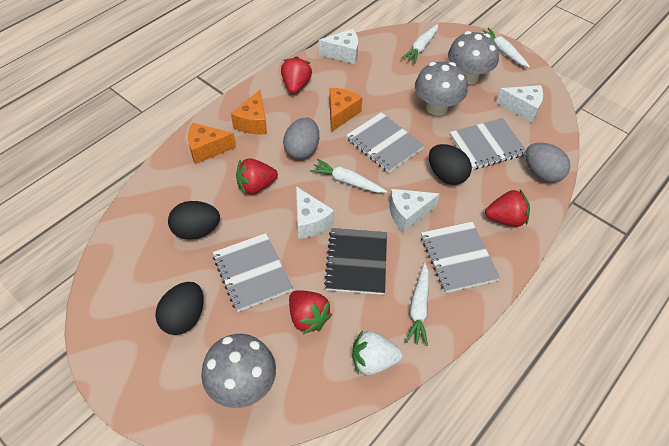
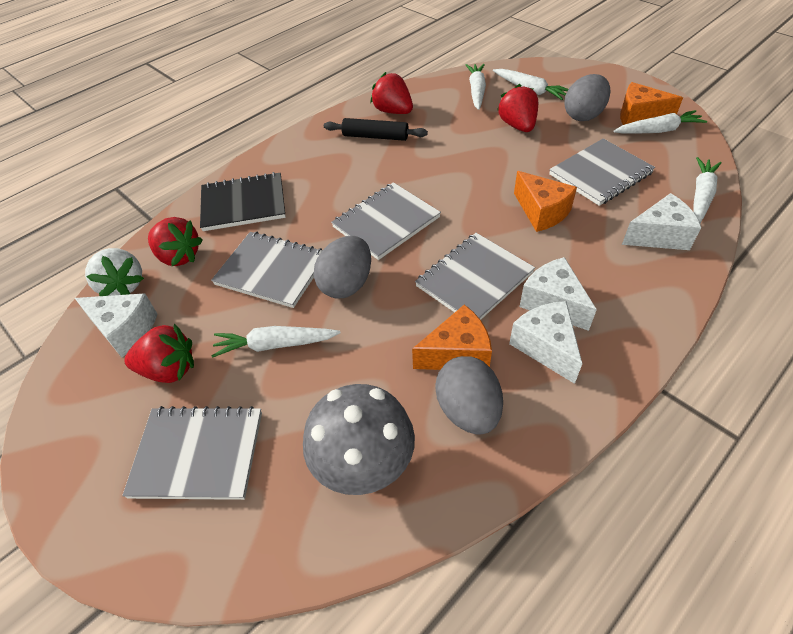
black egg: 3 -> 0
black rolling pin: 0 -> 1
grey egg: 2 -> 3
grey mushroom: 3 -> 1
grey notebook: 4 -> 5
white carrot: 4 -> 5

